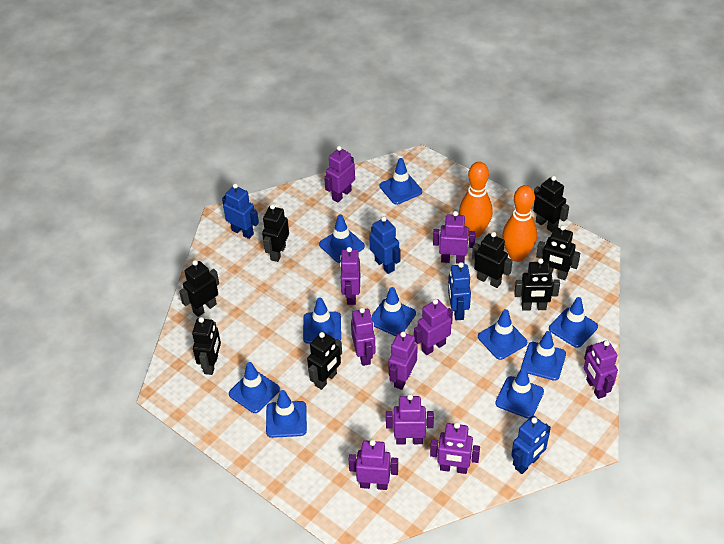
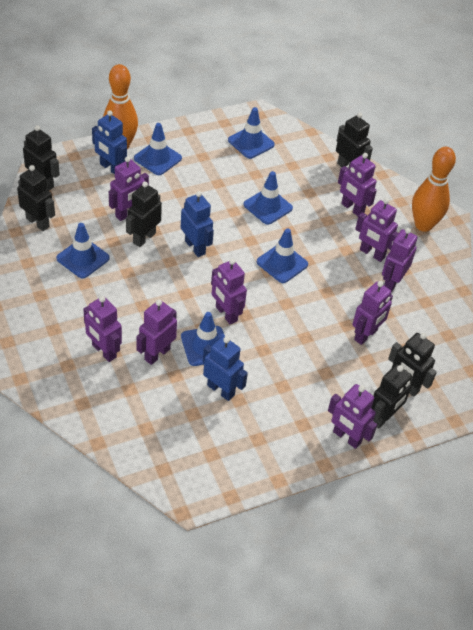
black robot: 8 -> 6
blue robot: 4 -> 3
blue traffic cone: 10 -> 6
purple robot: 10 -> 9

